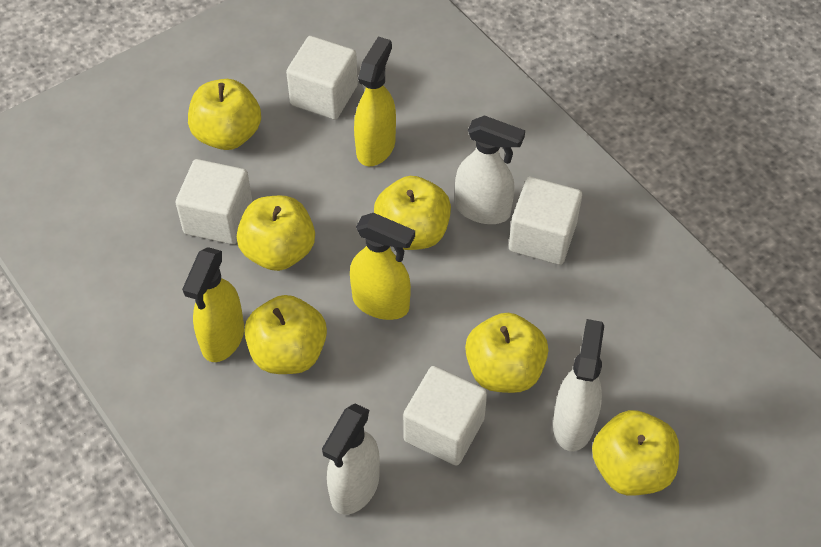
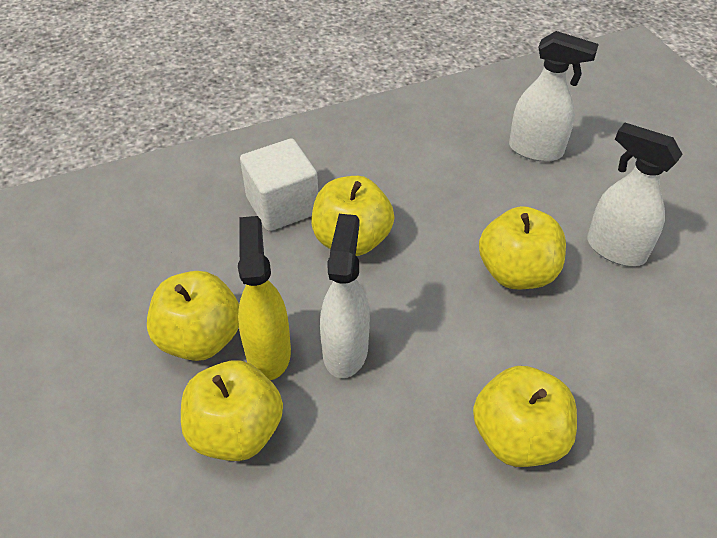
white cube: 4 -> 1
yellow apple: 6 -> 5
yellow spray bottle: 3 -> 1

